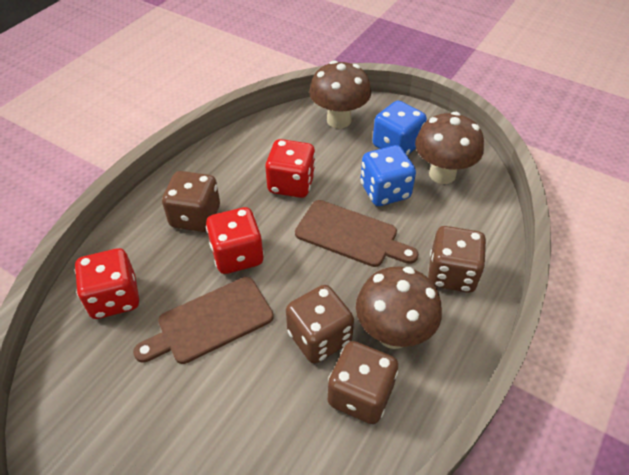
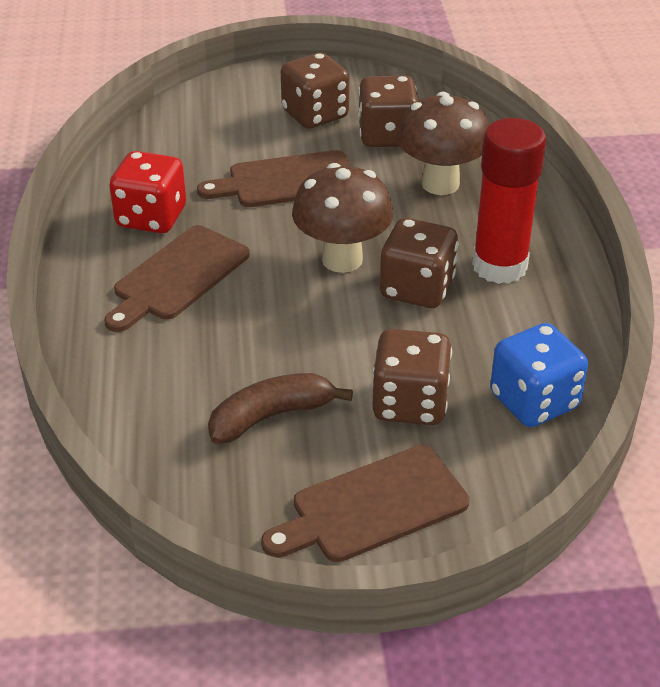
blue dice: 2 -> 1
brown banana: 0 -> 1
brown cutting board: 2 -> 3
brown mushroom: 3 -> 2
red dice: 3 -> 1
red glue stick: 0 -> 1

